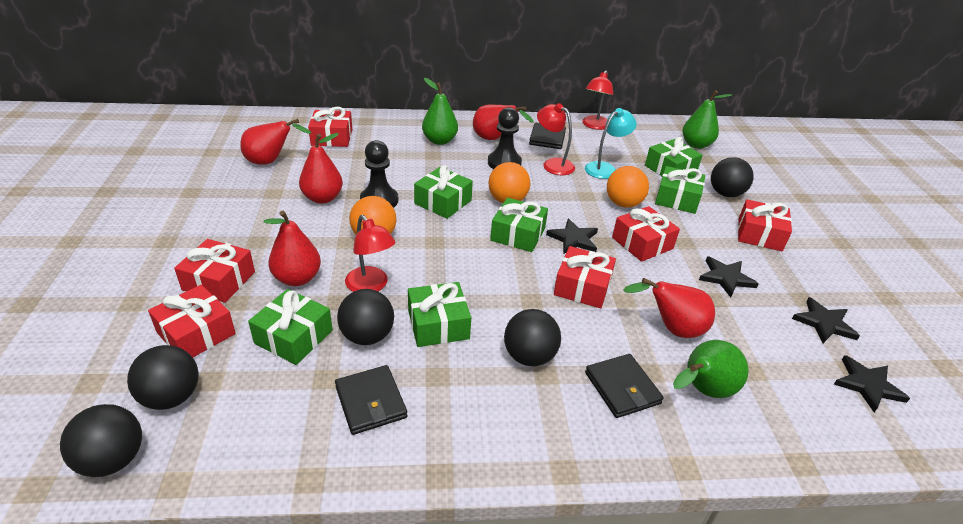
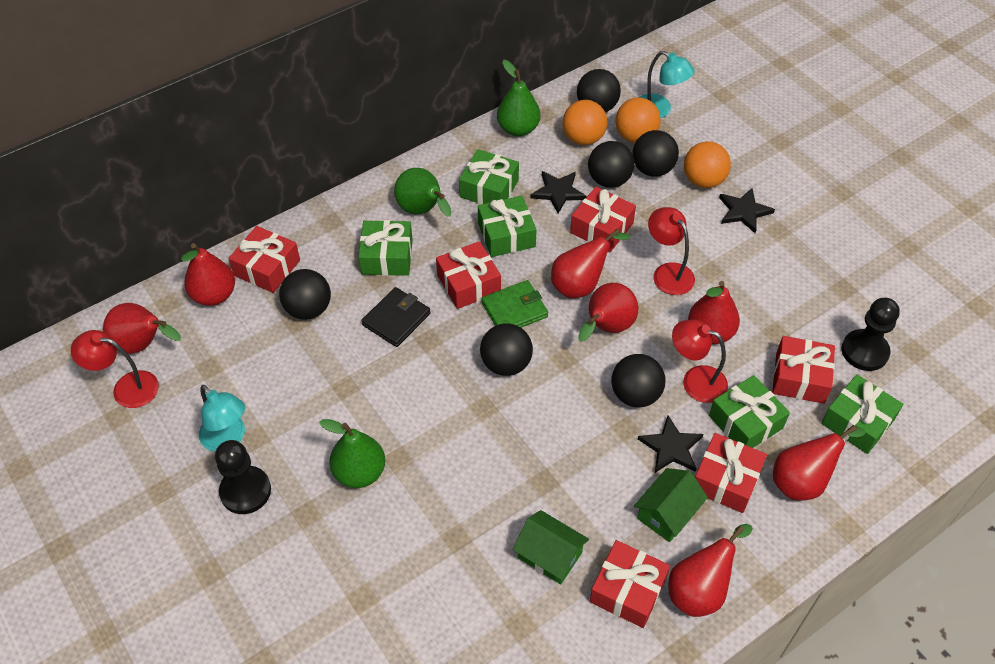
black ball: 5 -> 6
black star: 4 -> 3
black wallet: 3 -> 1
green gift: 6 -> 5
green house: 0 -> 2
green wallet: 0 -> 1
red pear: 5 -> 7
turquoise lamp: 1 -> 2

